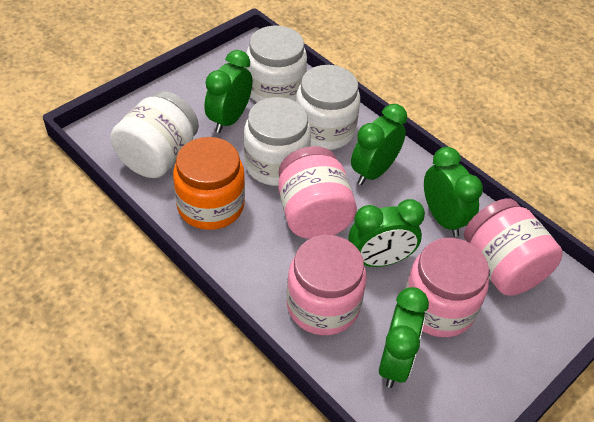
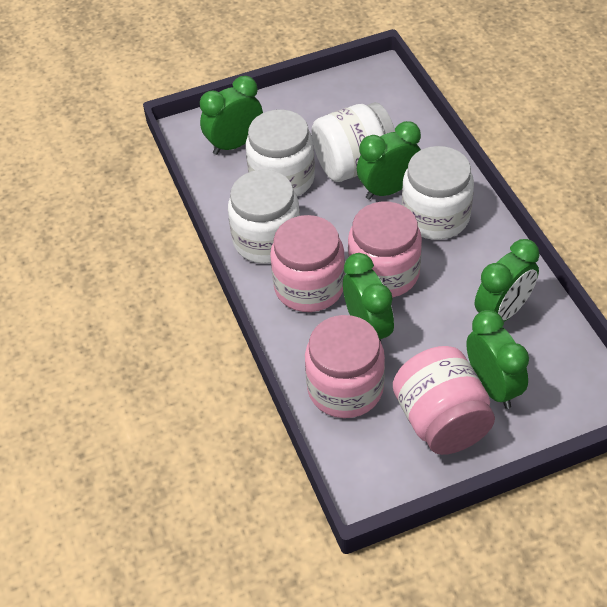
orange jar: 1 -> 0

